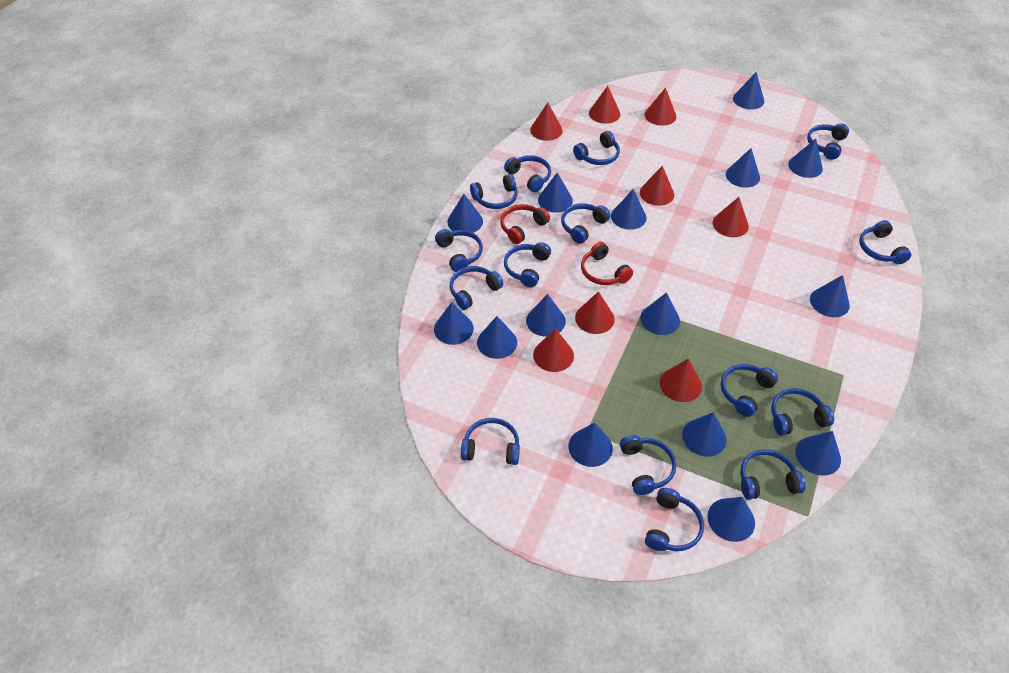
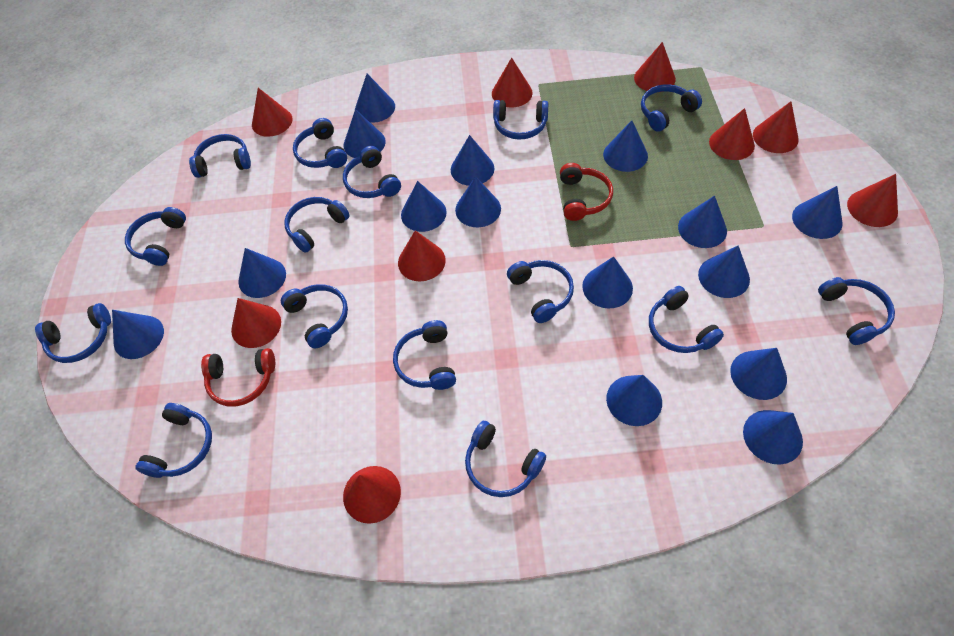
red cone: 8 -> 9

